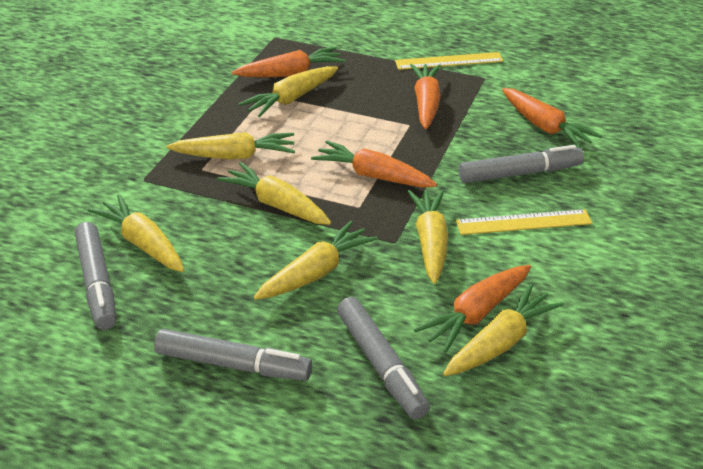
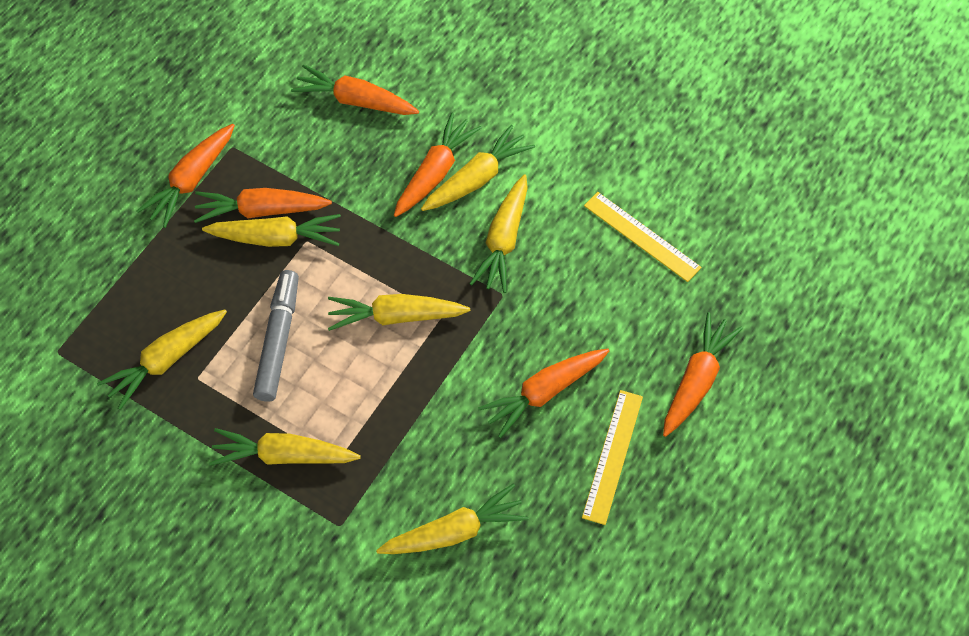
grey marker: 4 -> 1
orange carrot: 5 -> 6

